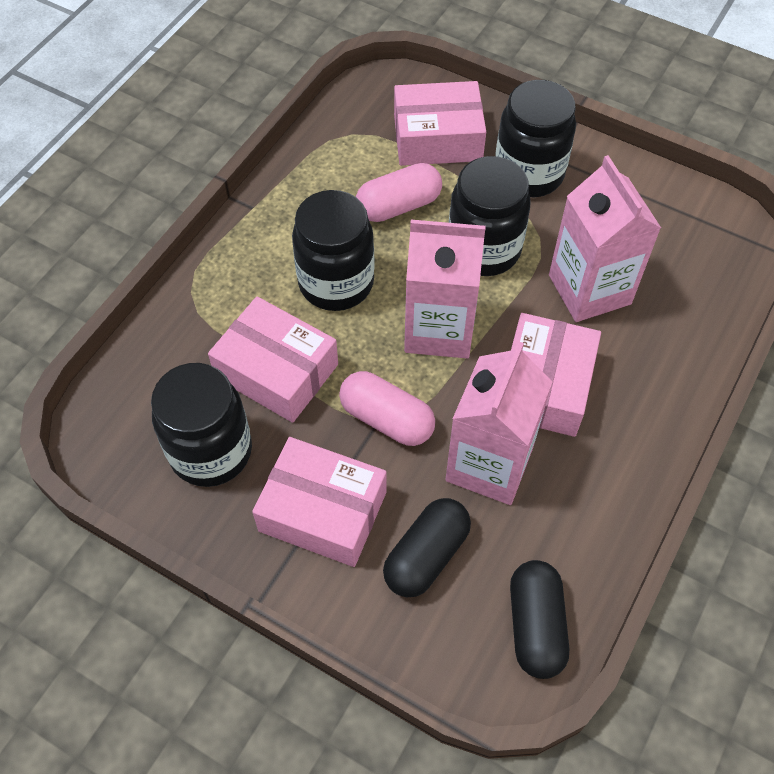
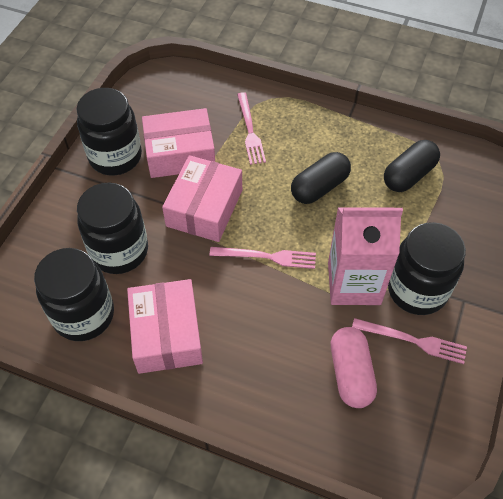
pink box: 4 -> 3
pink capsule: 2 -> 1
pink carton: 3 -> 1
pink fork: 0 -> 3

